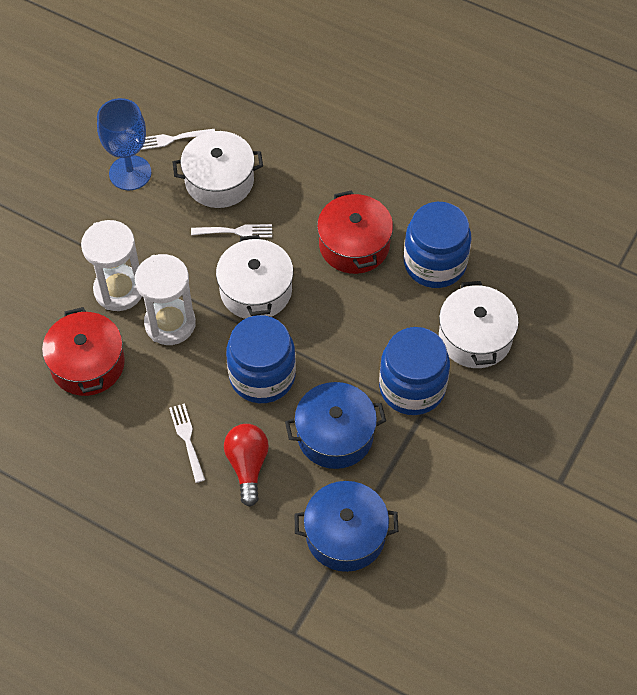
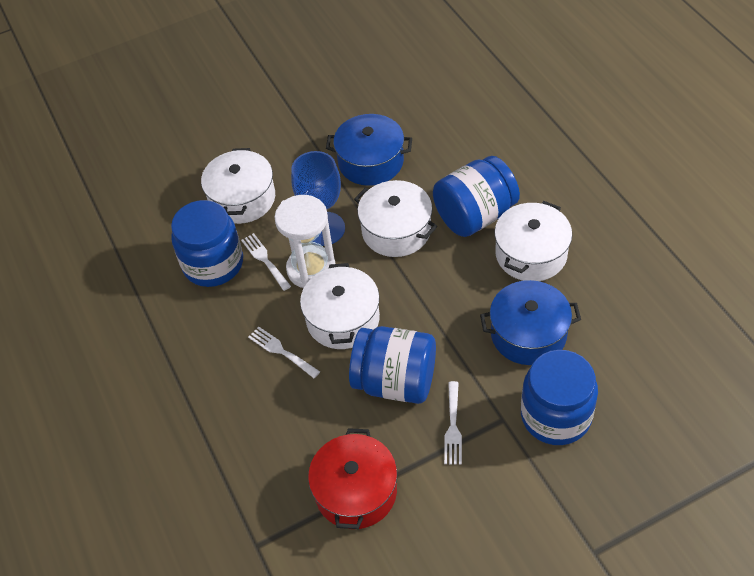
blue jar: 3 -> 4
red light bulb: 1 -> 0
red pot: 2 -> 1
white hourglass: 2 -> 1
white pot: 3 -> 4

